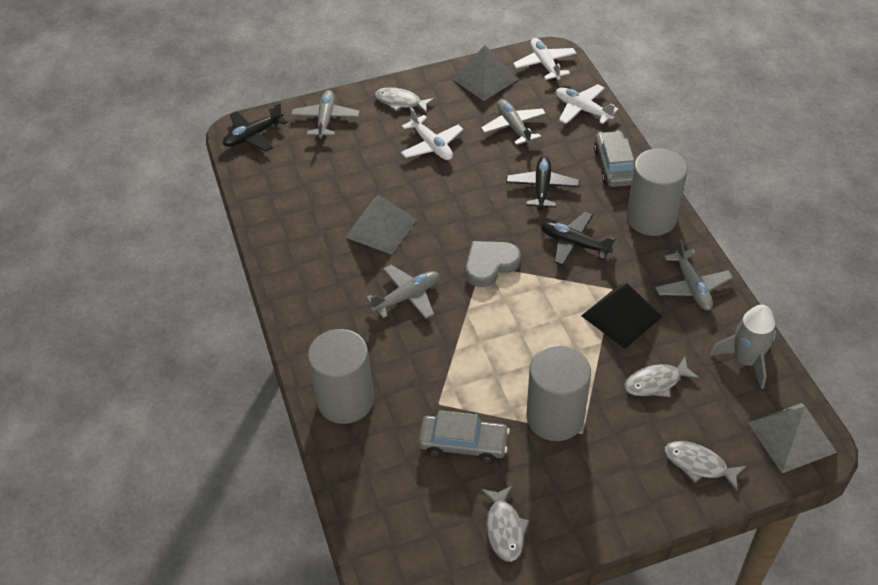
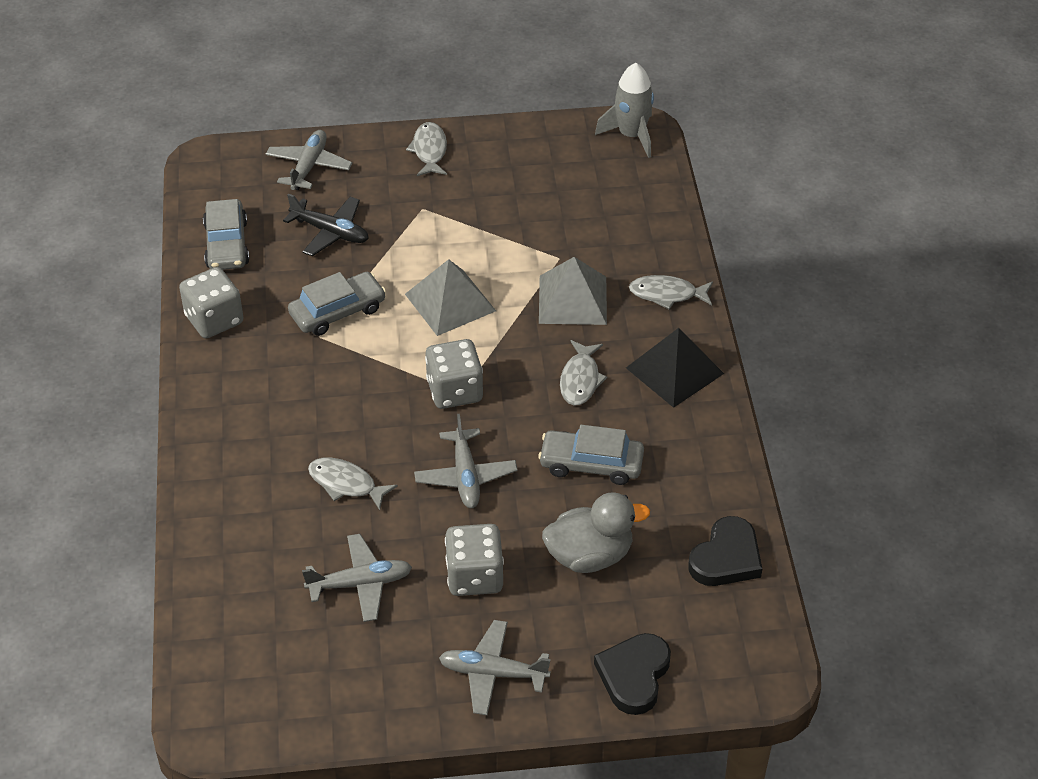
black heart: 0 -> 2
black plane: 3 -> 1
grey car: 2 -> 3
grey cylinder: 3 -> 0
grey dice: 0 -> 3
grey duck: 0 -> 1
grey heart: 1 -> 0
grey pyramid: 3 -> 2
white plane: 3 -> 0

